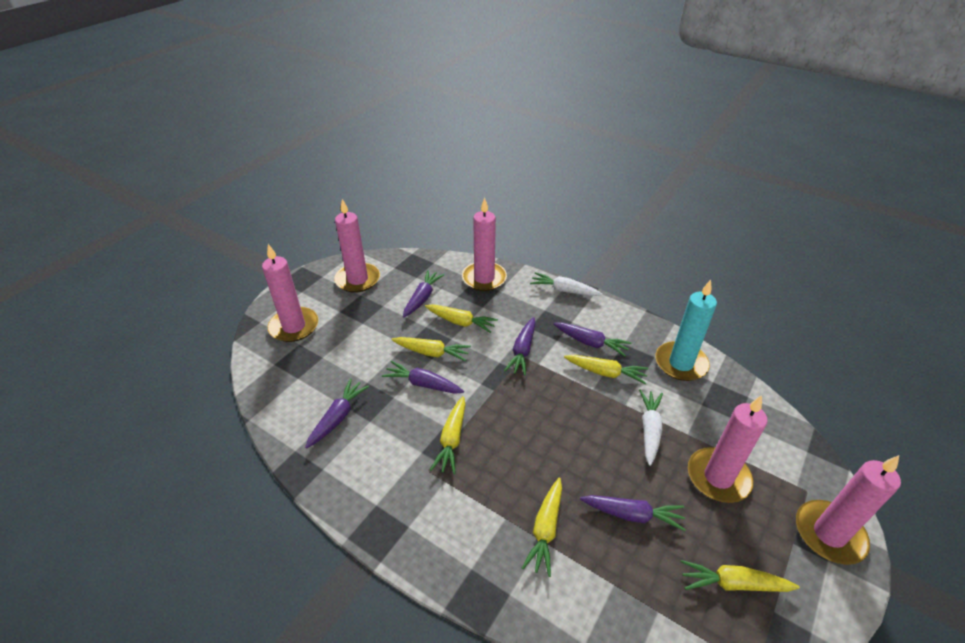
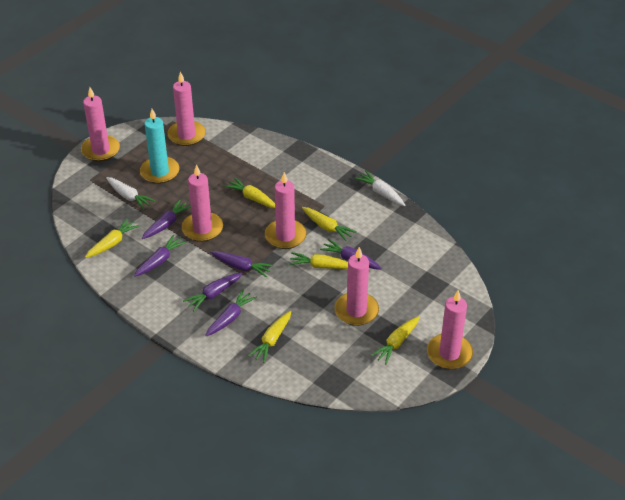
pink candle: 5 -> 6

